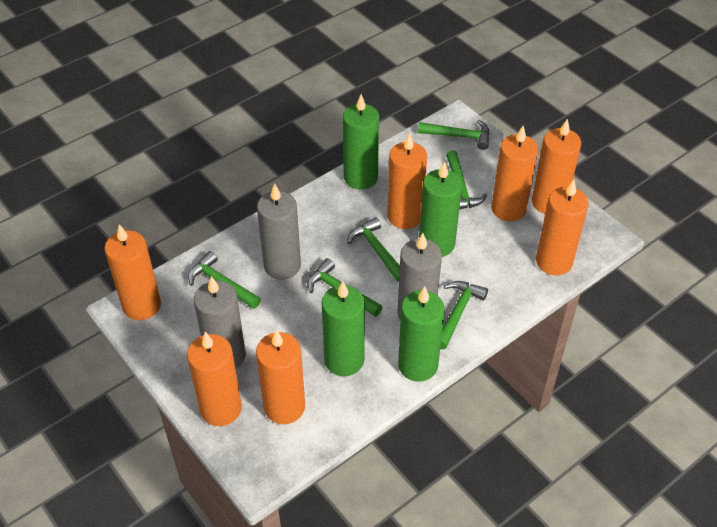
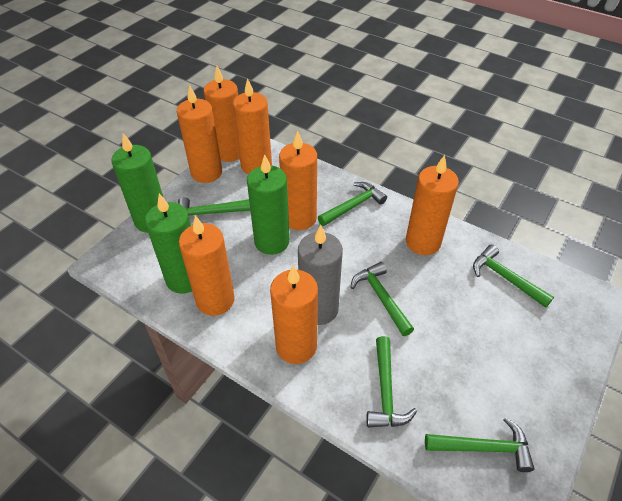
green candle: 4 -> 3
grey candle: 3 -> 1

